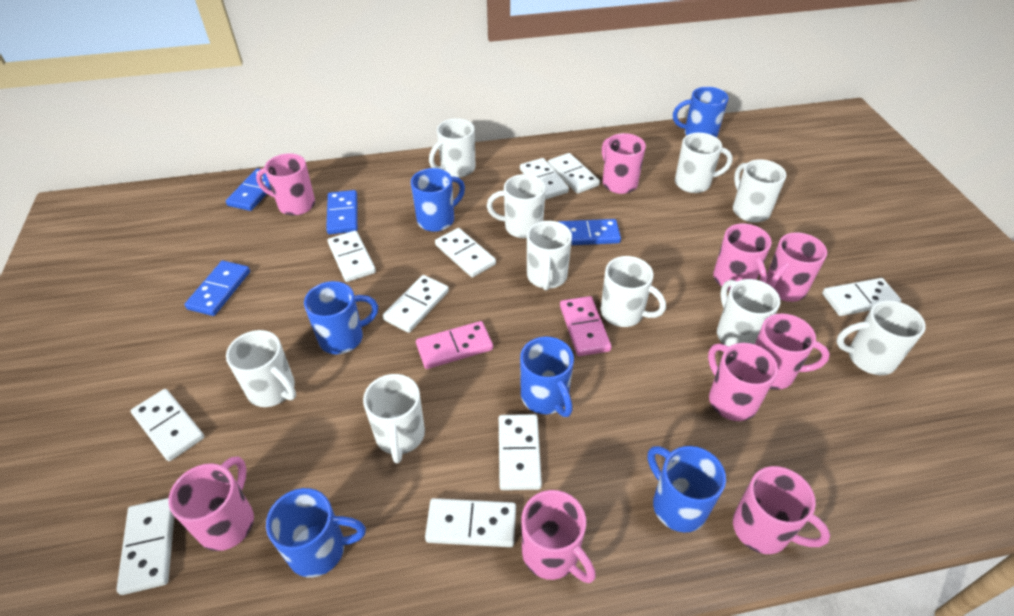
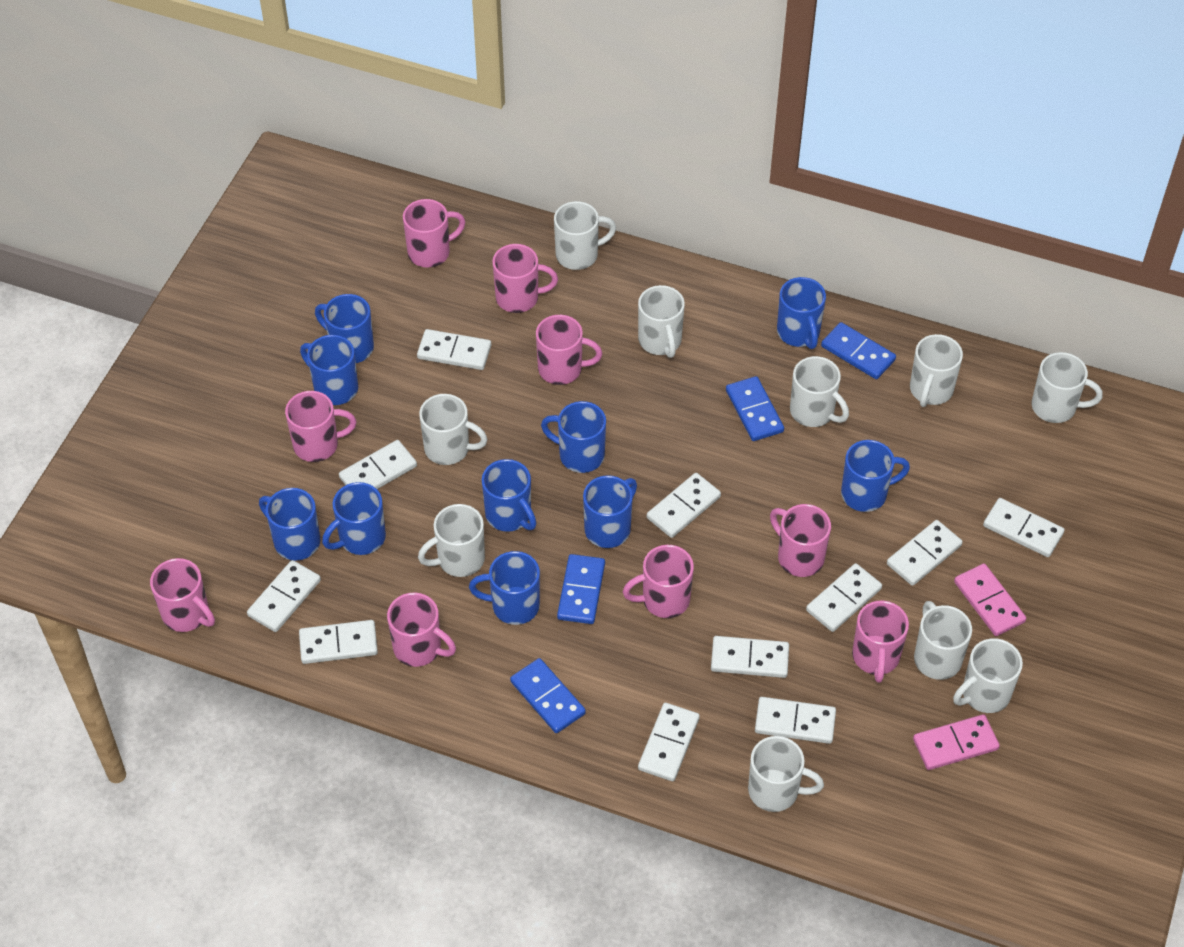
blue mug: 6 -> 10
white domino: 10 -> 11

